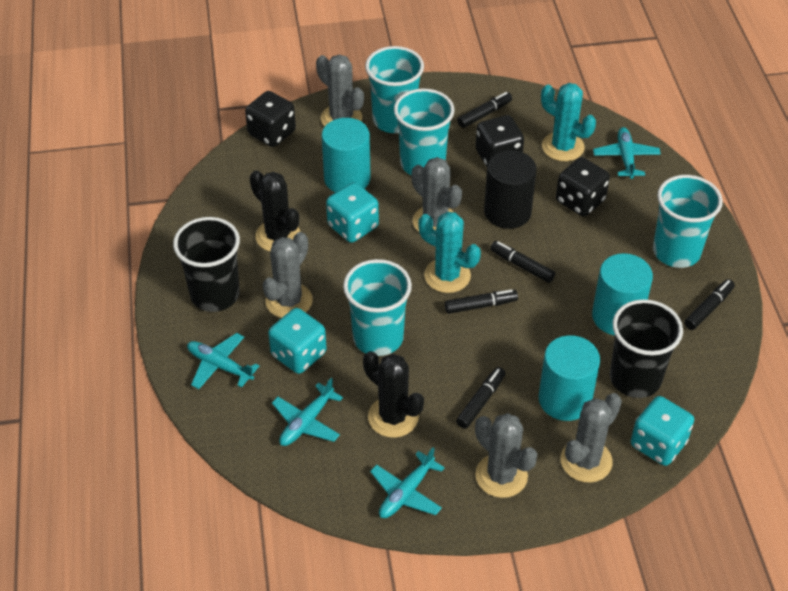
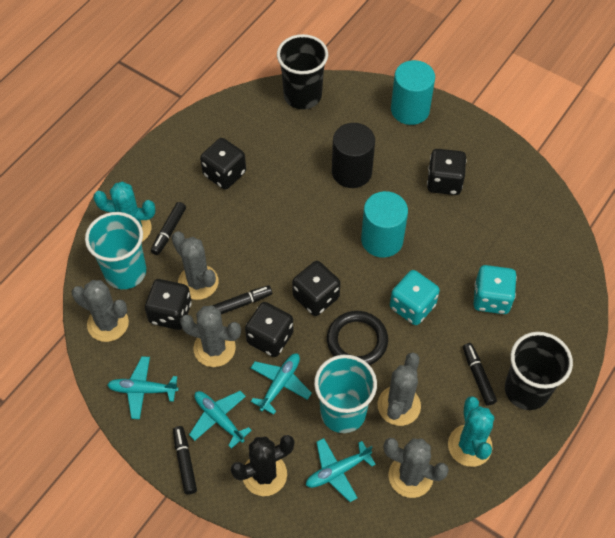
black cactus: 2 -> 1
black dice: 3 -> 5
black marker: 5 -> 4
black ring: 0 -> 1
turquoise cup: 4 -> 2
turquoise cylinder: 3 -> 2
turquoise dice: 3 -> 2

